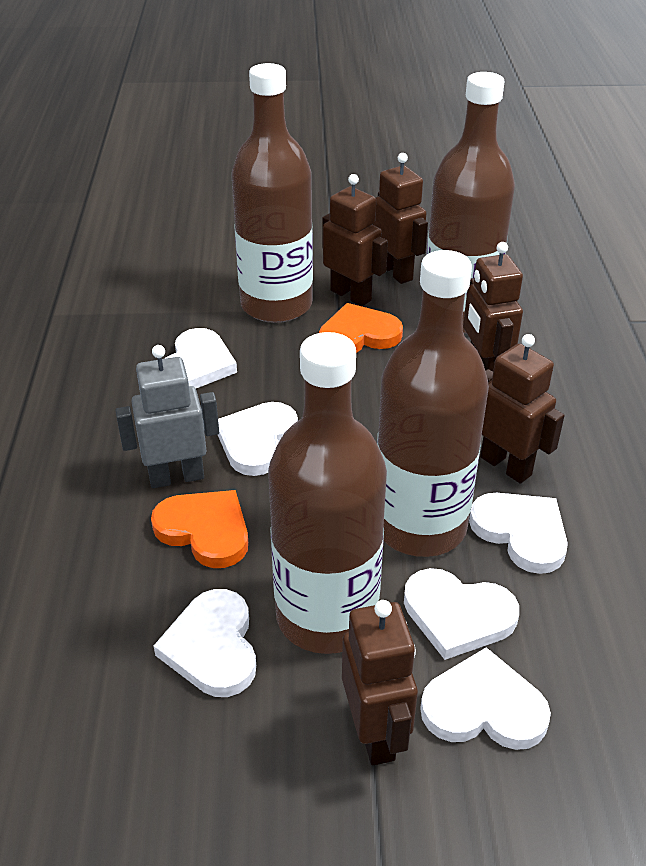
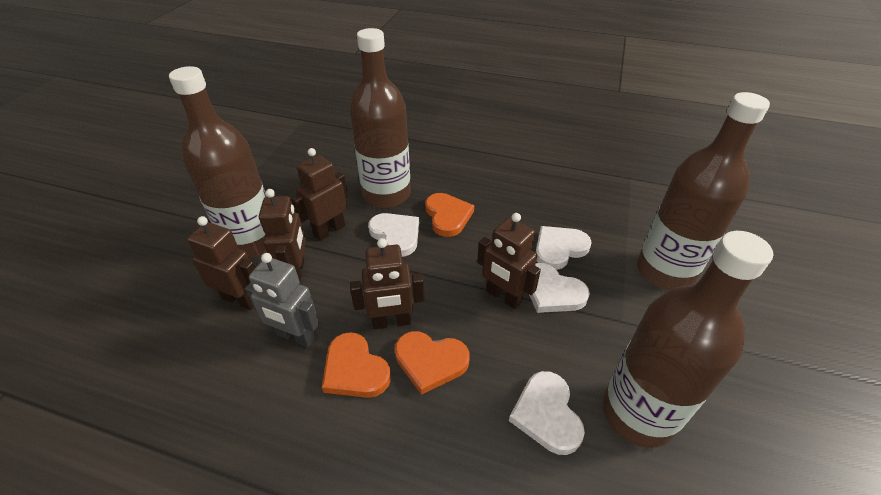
orange heart: 2 -> 3
white heart: 6 -> 4

